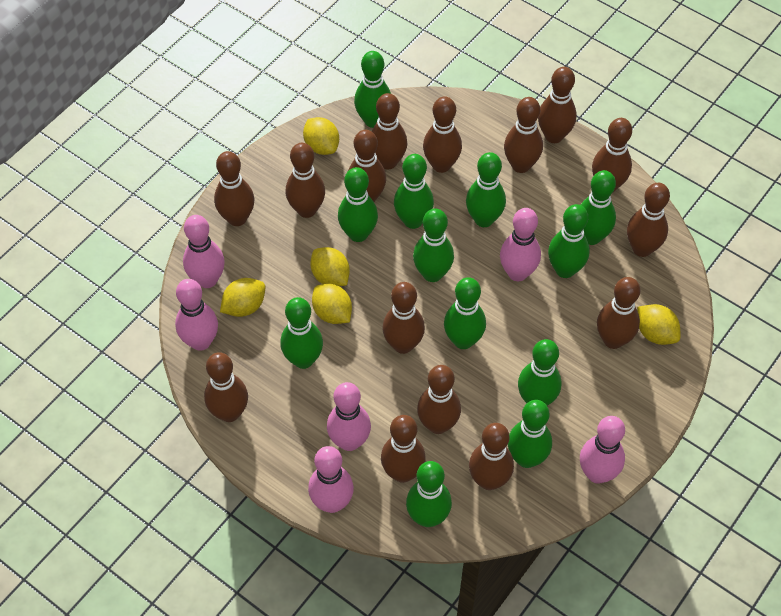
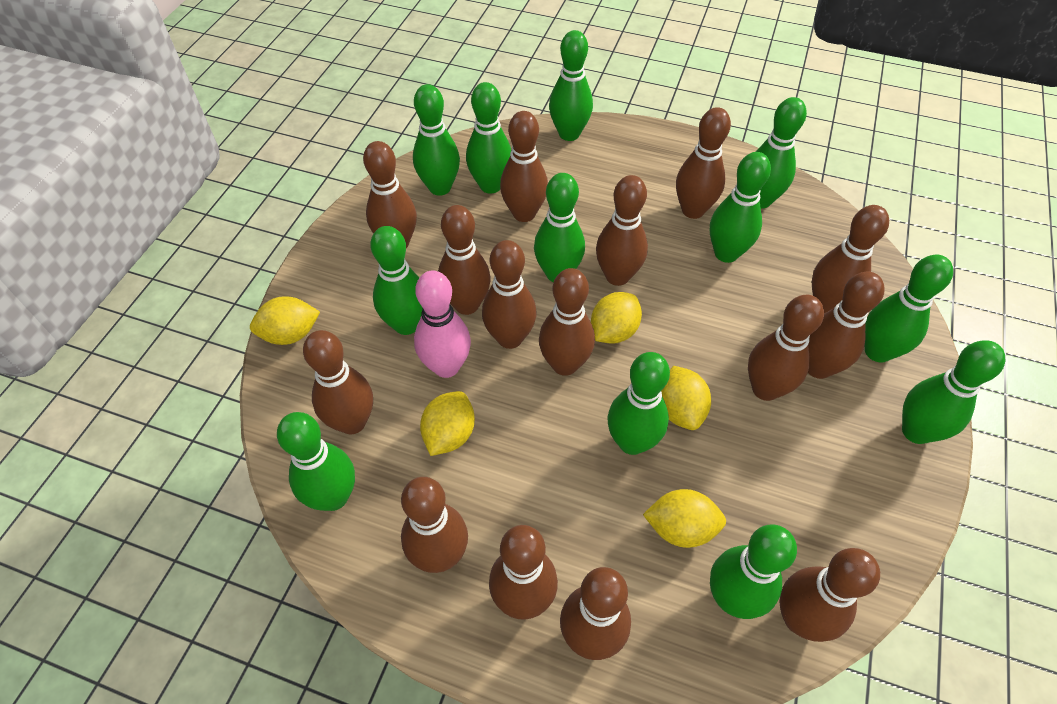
pink bowling pin: 6 -> 1

